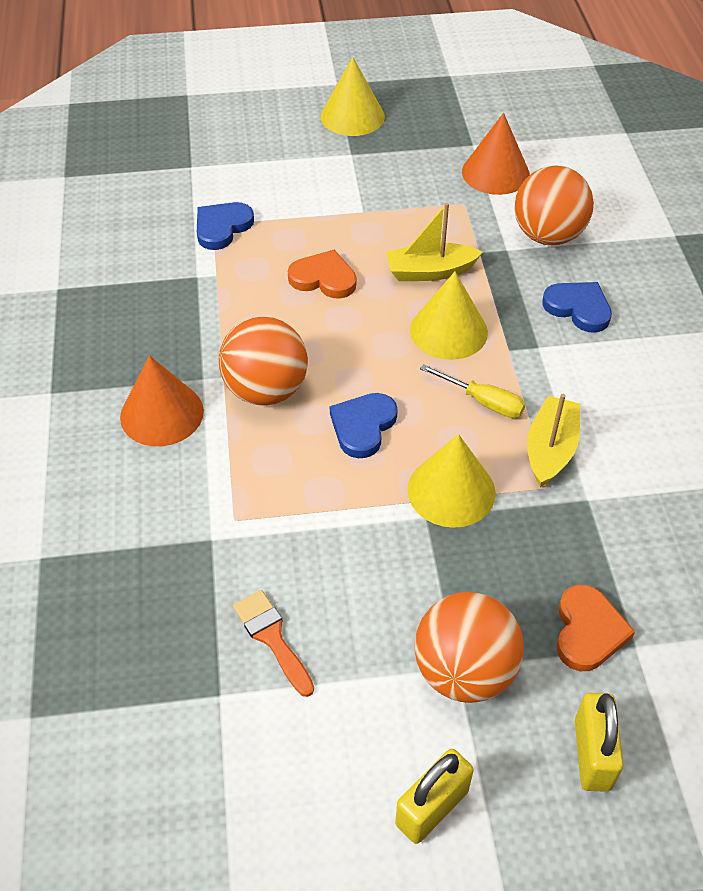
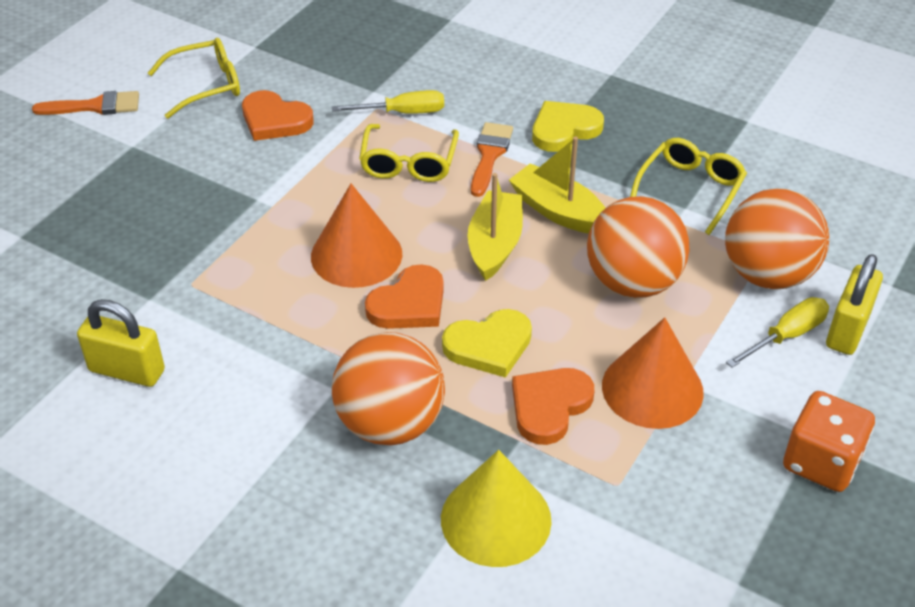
blue heart: 3 -> 0
orange brush: 1 -> 2
orange dice: 0 -> 1
orange heart: 2 -> 3
yellow cone: 3 -> 1
yellow glasses: 0 -> 3
yellow heart: 0 -> 2
yellow screwdriver: 1 -> 2

